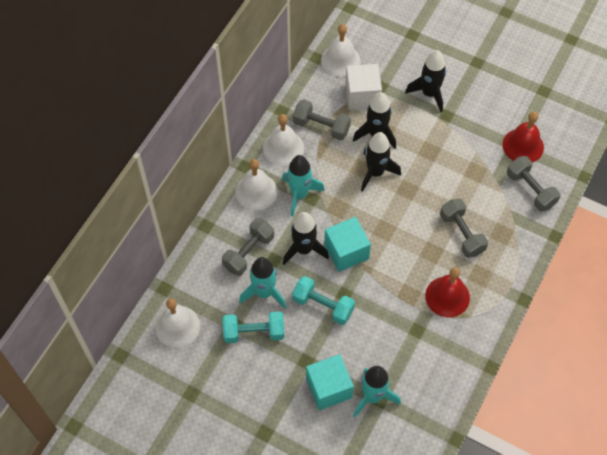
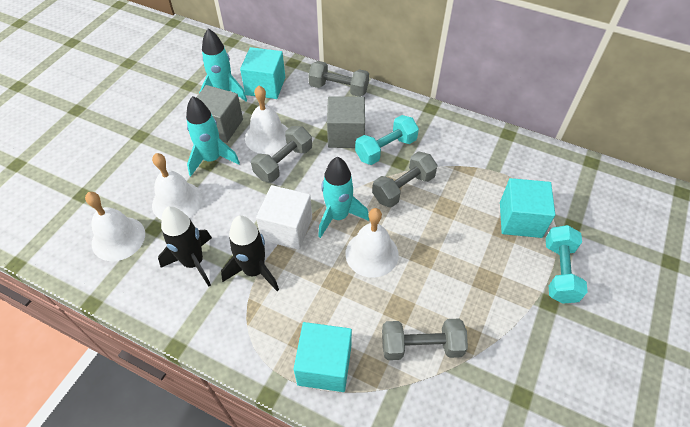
black rocket: 4 -> 2
grey cube: 0 -> 2
red bell: 2 -> 0
turquoise cube: 2 -> 3

